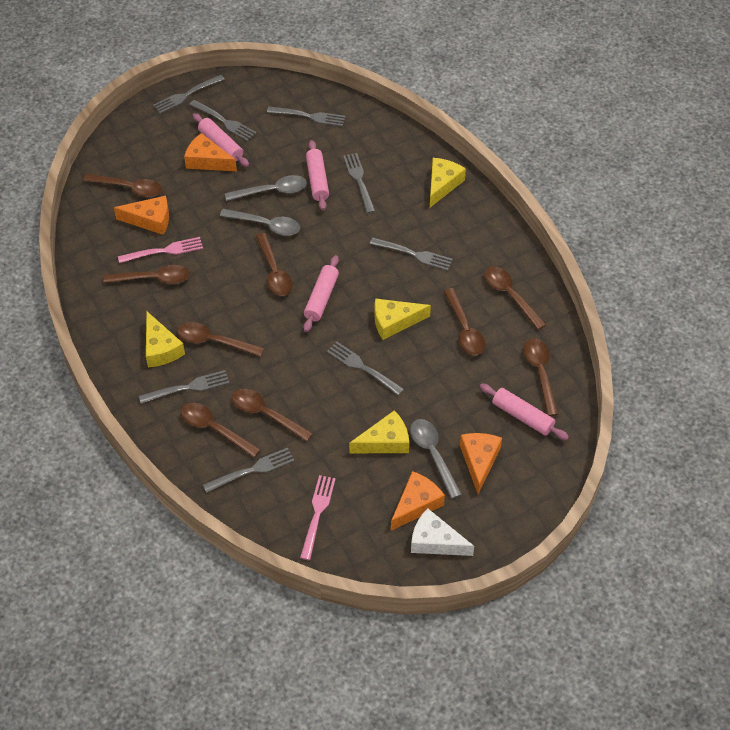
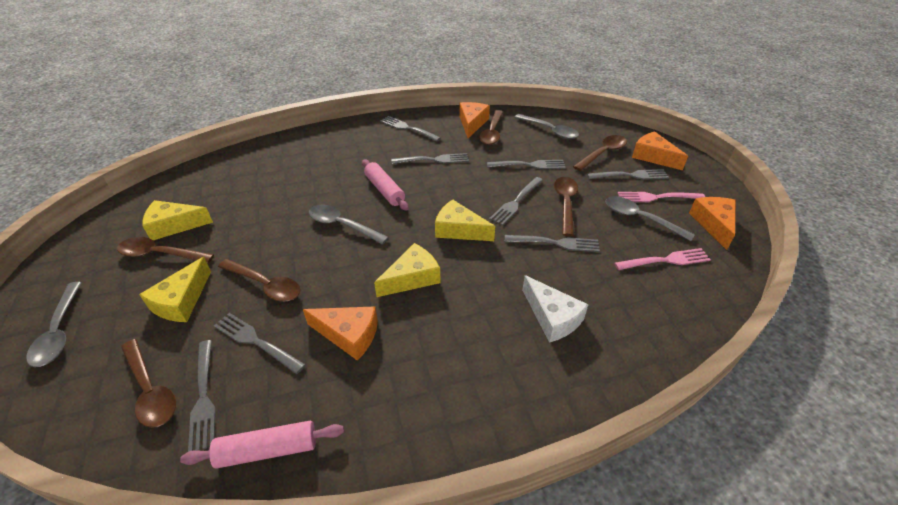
brown spoon: 9 -> 6
grey spoon: 3 -> 4
pink rolling pin: 4 -> 2

